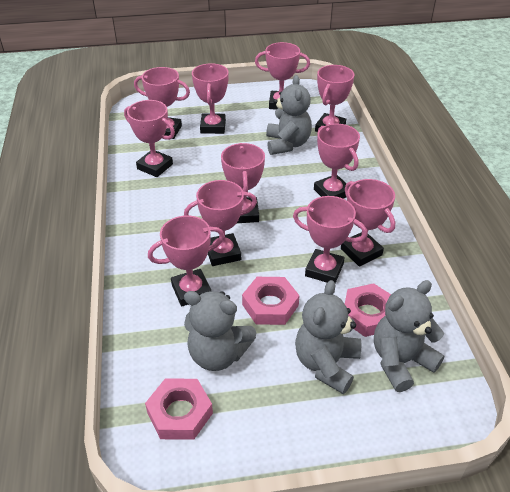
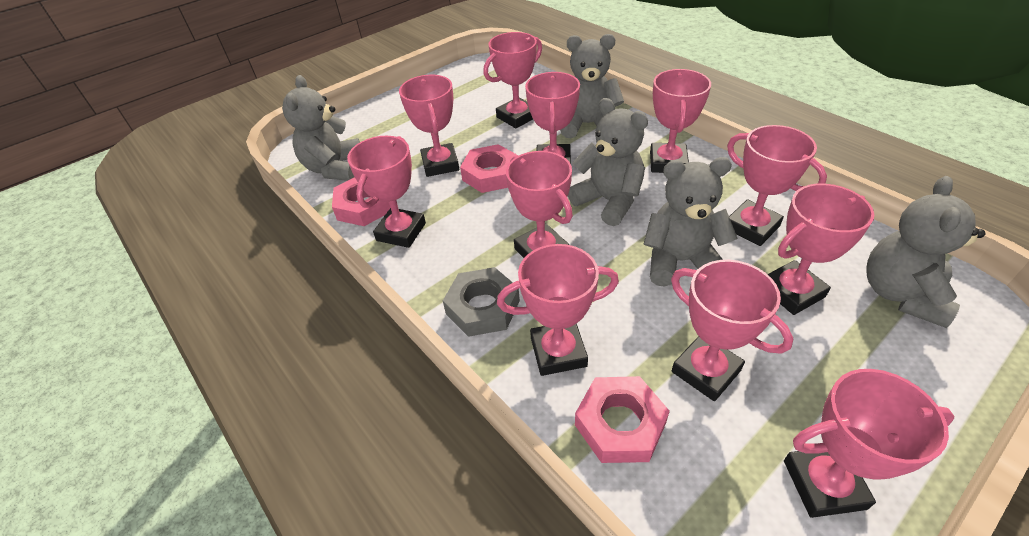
grey nut: 0 -> 1
grey teddy bear: 4 -> 5

